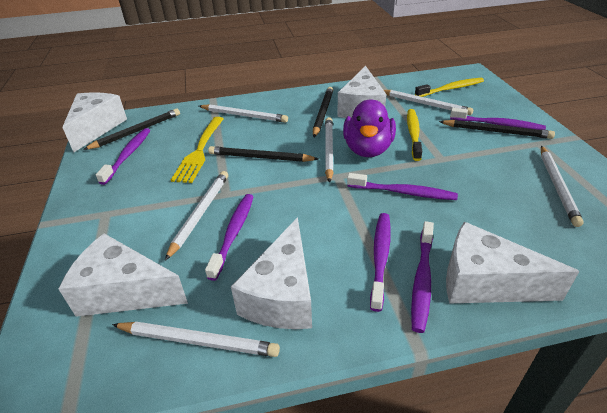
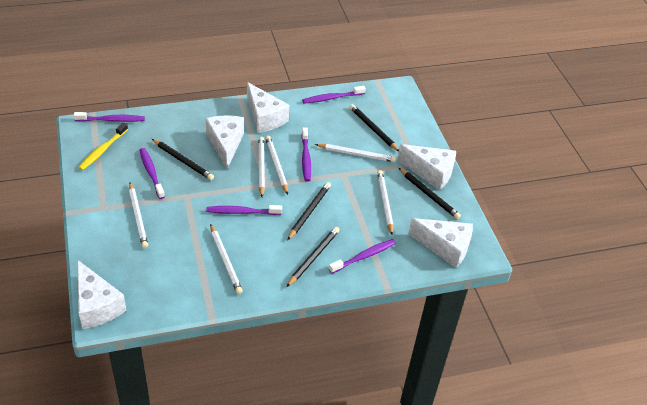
black pencil: 4 -> 5
purple duck: 1 -> 0
yellow fork: 1 -> 0
yellow toothbrush: 2 -> 1

